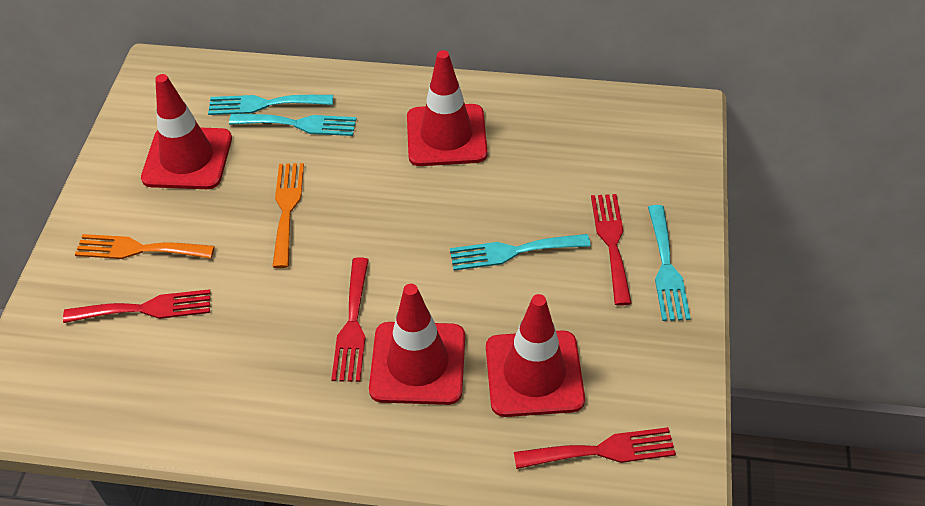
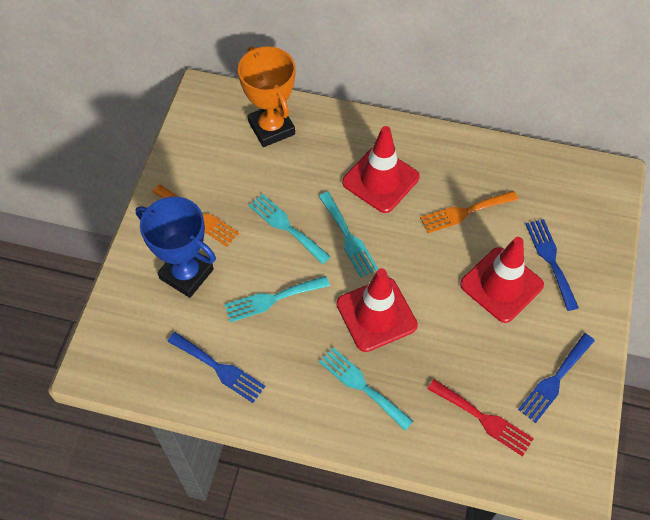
blue fork: 0 -> 3
blue trophy: 0 -> 1
orange trophy: 0 -> 1
red fork: 4 -> 1
red traffic cone: 4 -> 3

